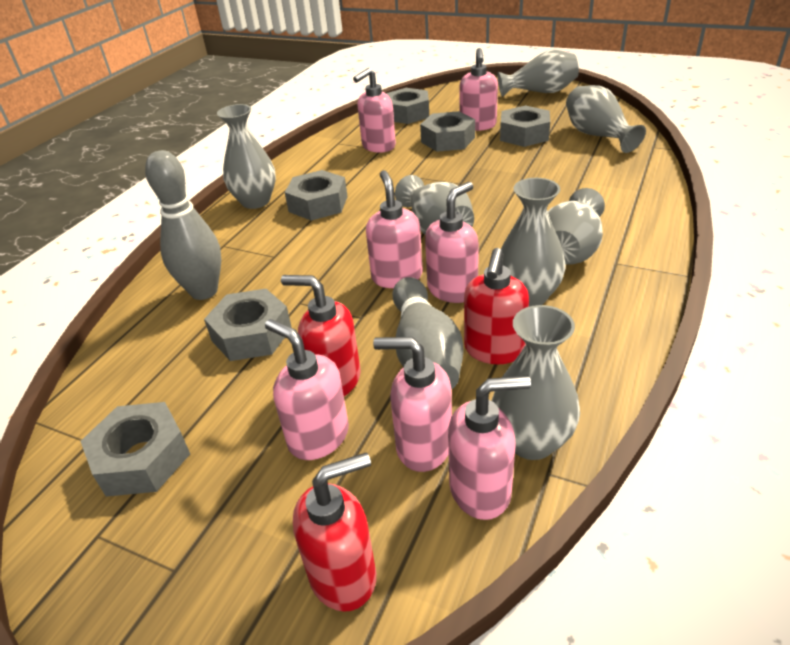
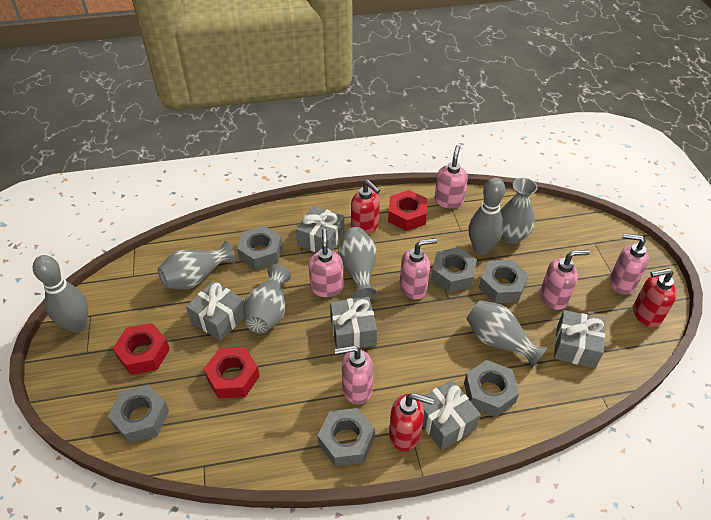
grey gift: 0 -> 5
grey vase: 7 -> 5
pink soap dispenser: 7 -> 6
red nut: 0 -> 3

